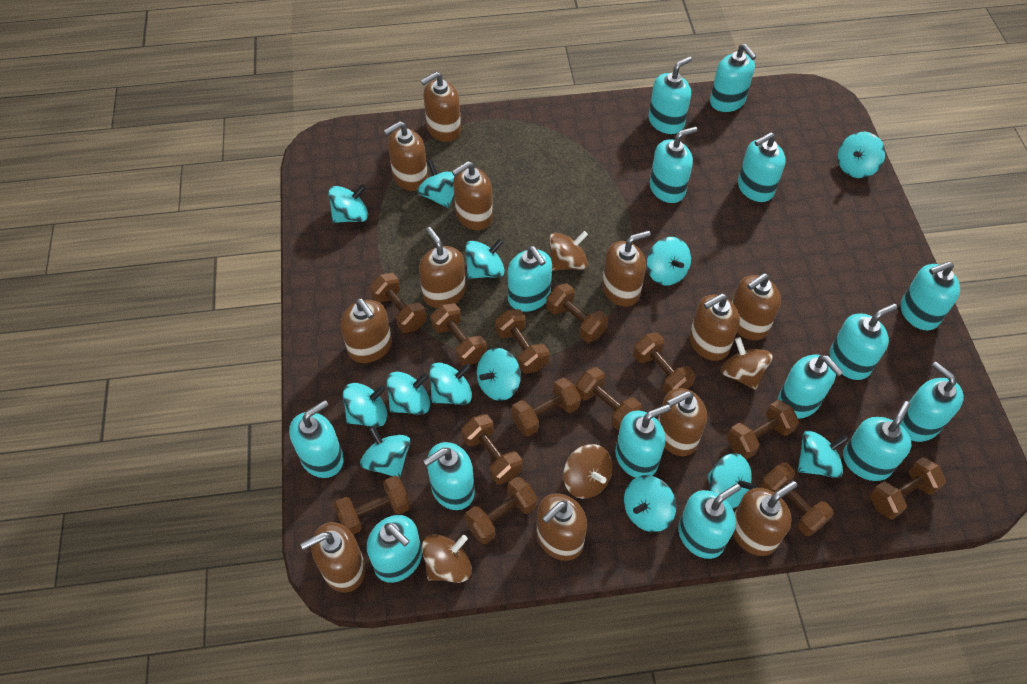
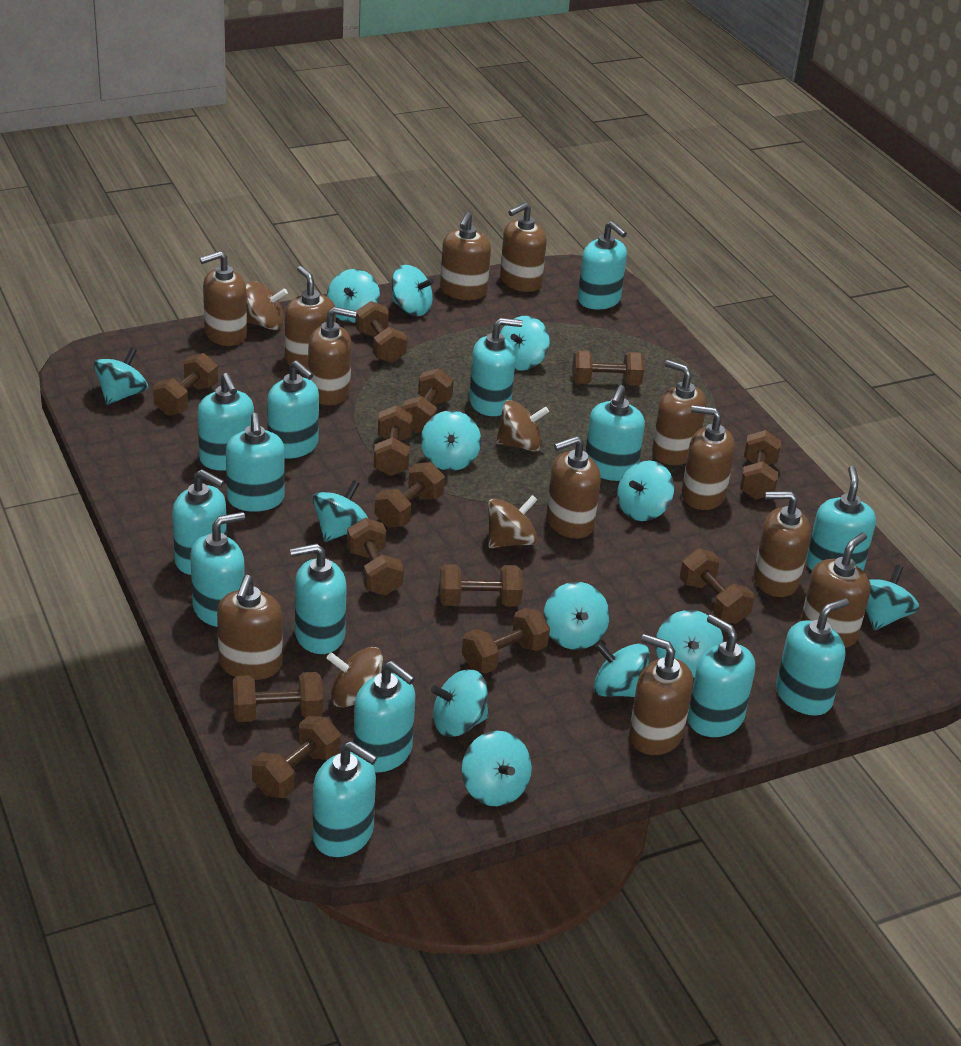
turquoise soap dispenser: 15 -> 14

